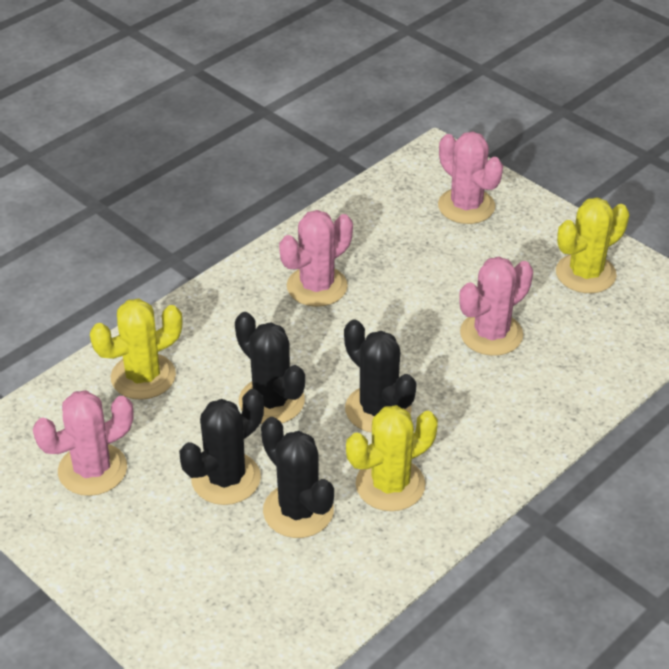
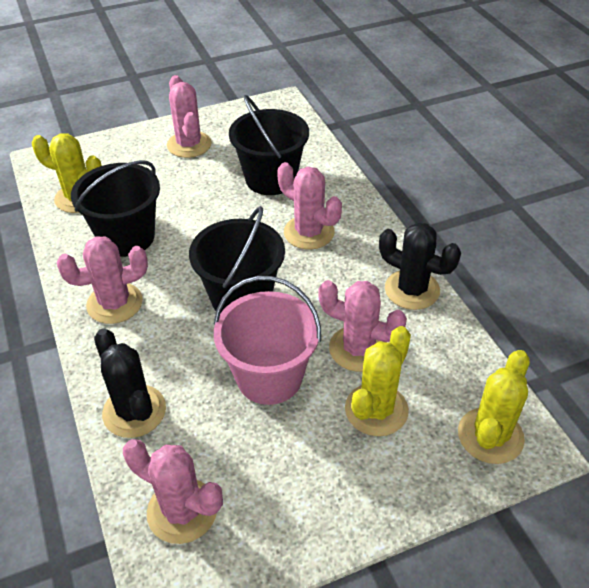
black bucket: 0 -> 3
black cactus: 4 -> 2
pink bucket: 0 -> 1
pink cactus: 4 -> 5

